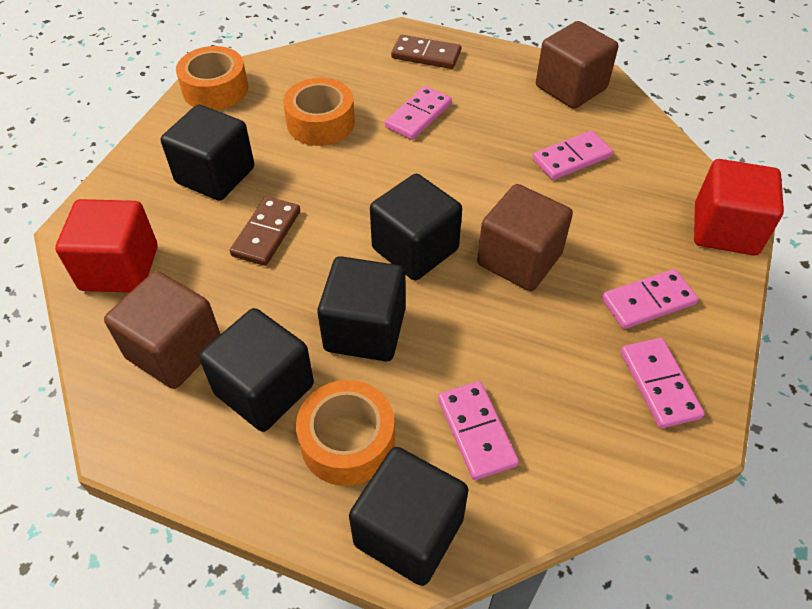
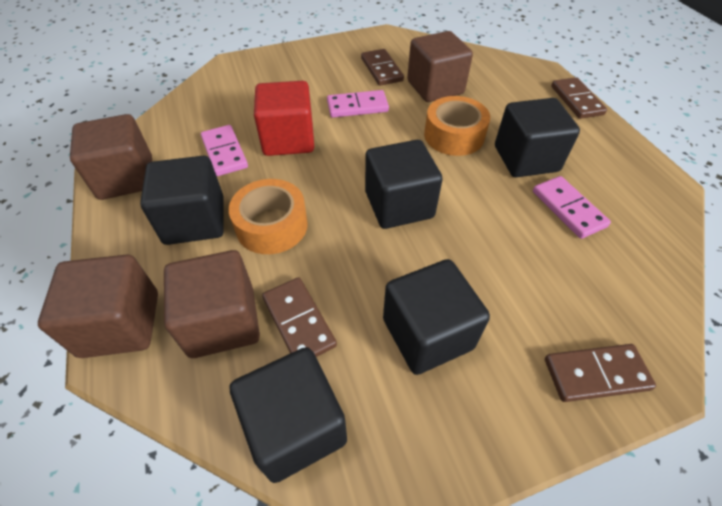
brown cube: 3 -> 4
brown domino: 2 -> 4
orange tape: 3 -> 2
pink domino: 5 -> 3
red cube: 2 -> 1

